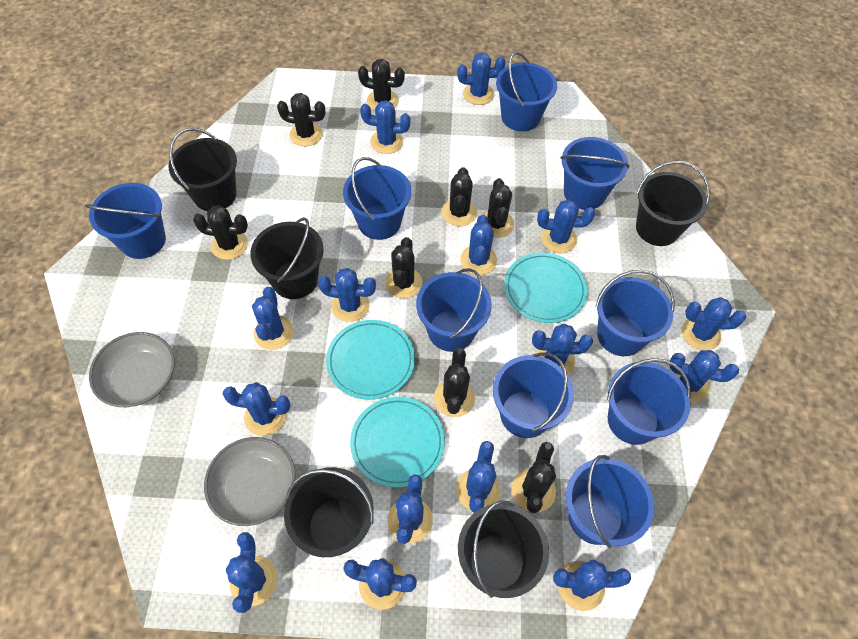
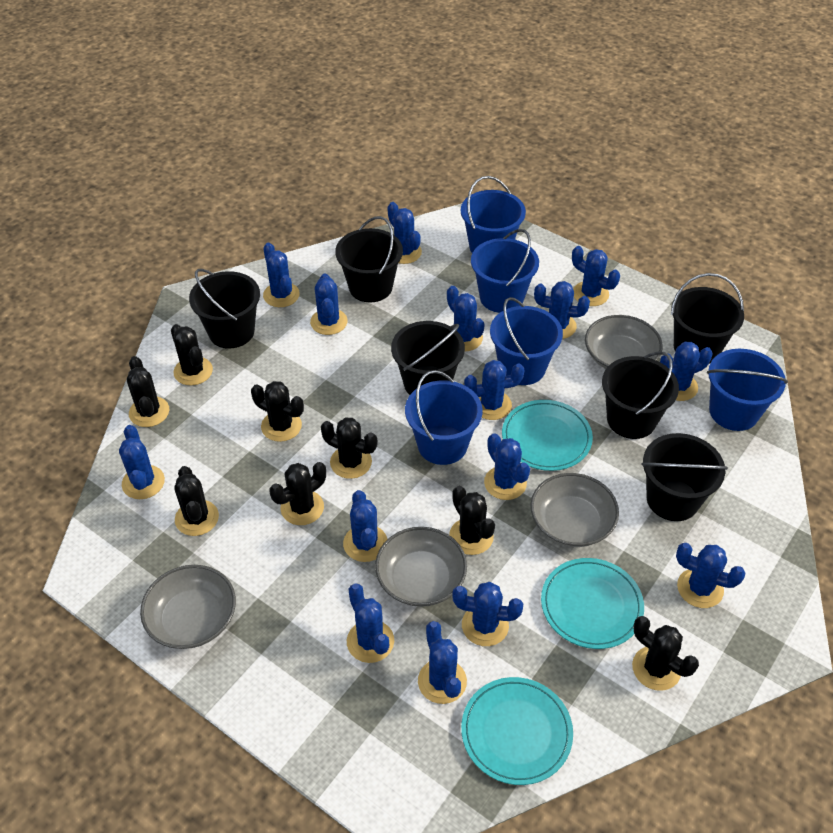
black bucket: 5 -> 6
blue bucket: 9 -> 5
grey bowl: 2 -> 4

